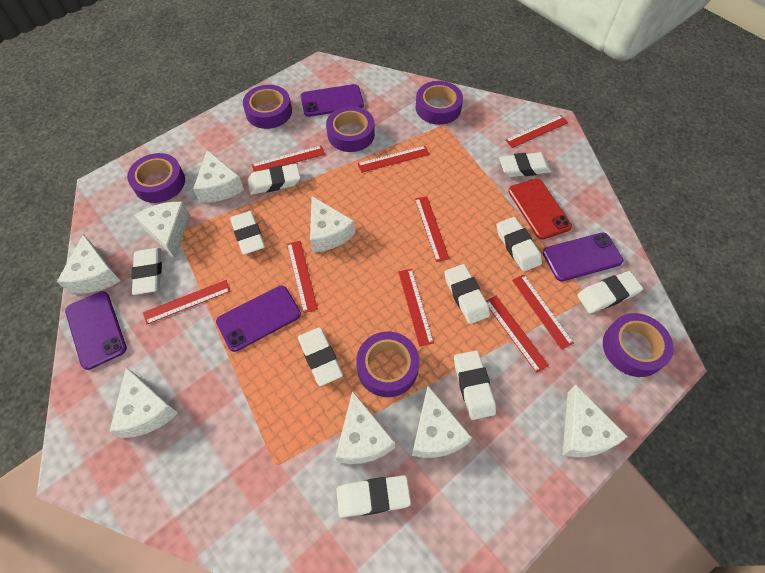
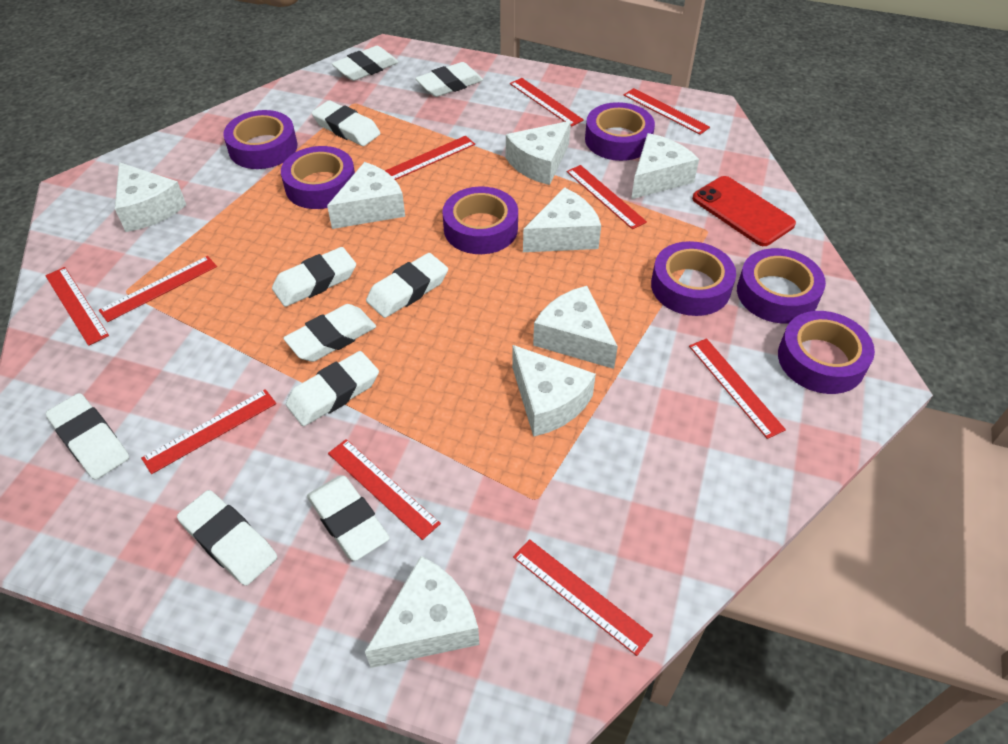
purple phone: 4 -> 0
purple tape: 6 -> 7
red ruler: 9 -> 10

